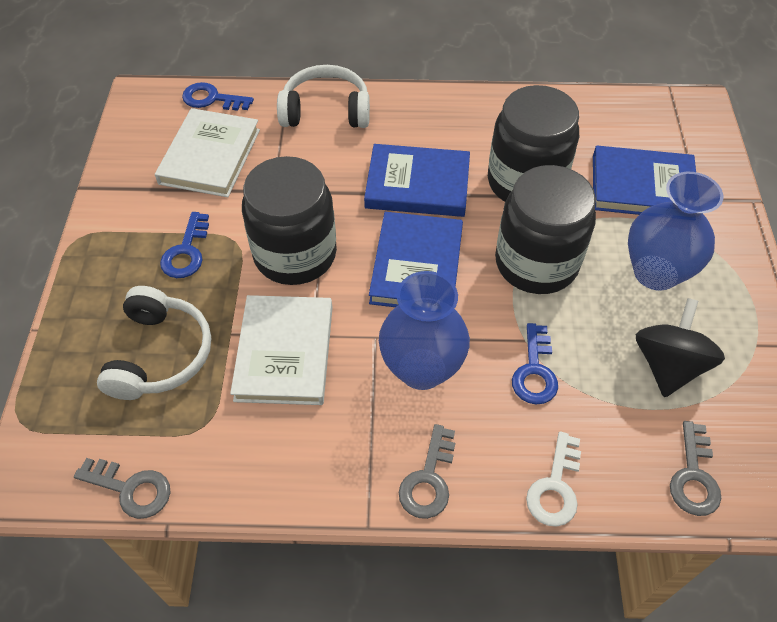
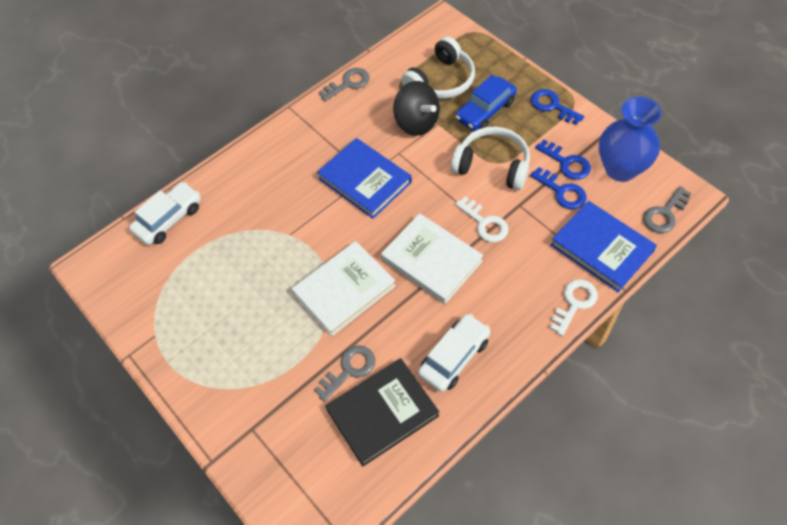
black book: 0 -> 1
black jar: 3 -> 0
blue book: 3 -> 2
blue car: 0 -> 1
blue vase: 2 -> 1
white car: 0 -> 2
white key: 1 -> 2

